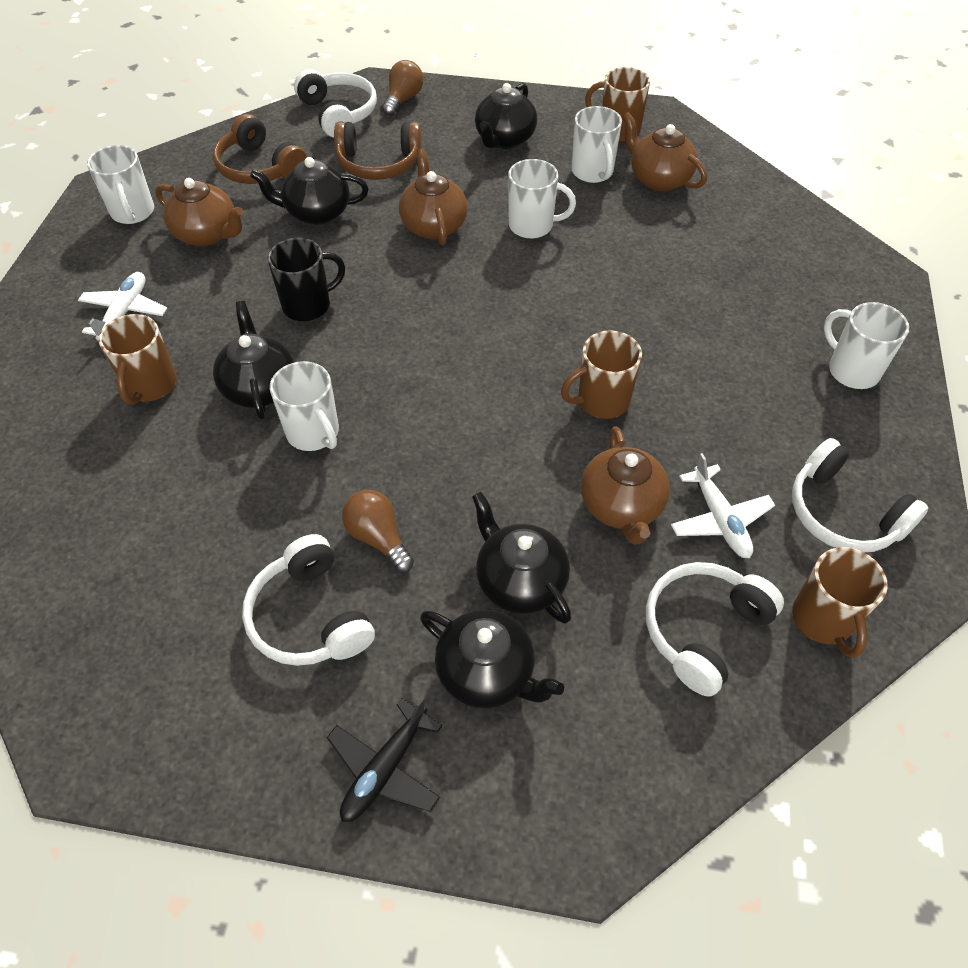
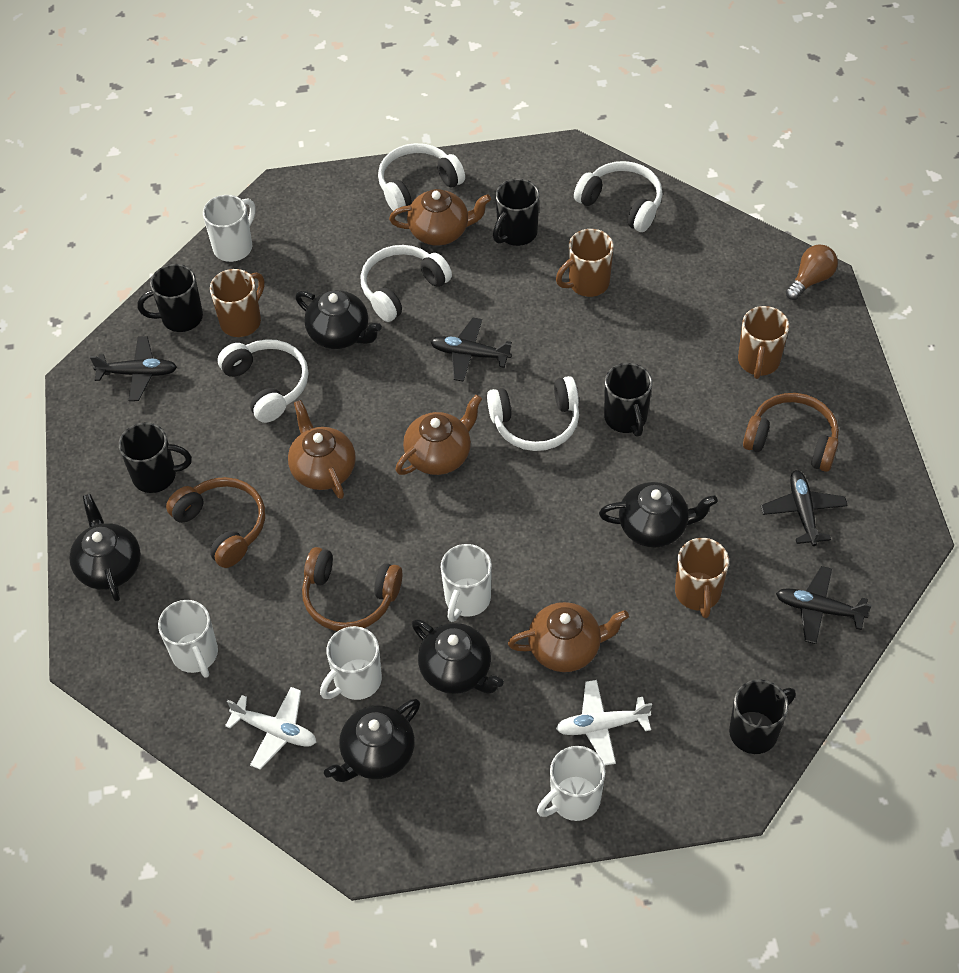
black mug: 1 -> 5
black plane: 1 -> 4
brown headphones: 2 -> 3
brown light bulb: 2 -> 1
white headphones: 4 -> 5

